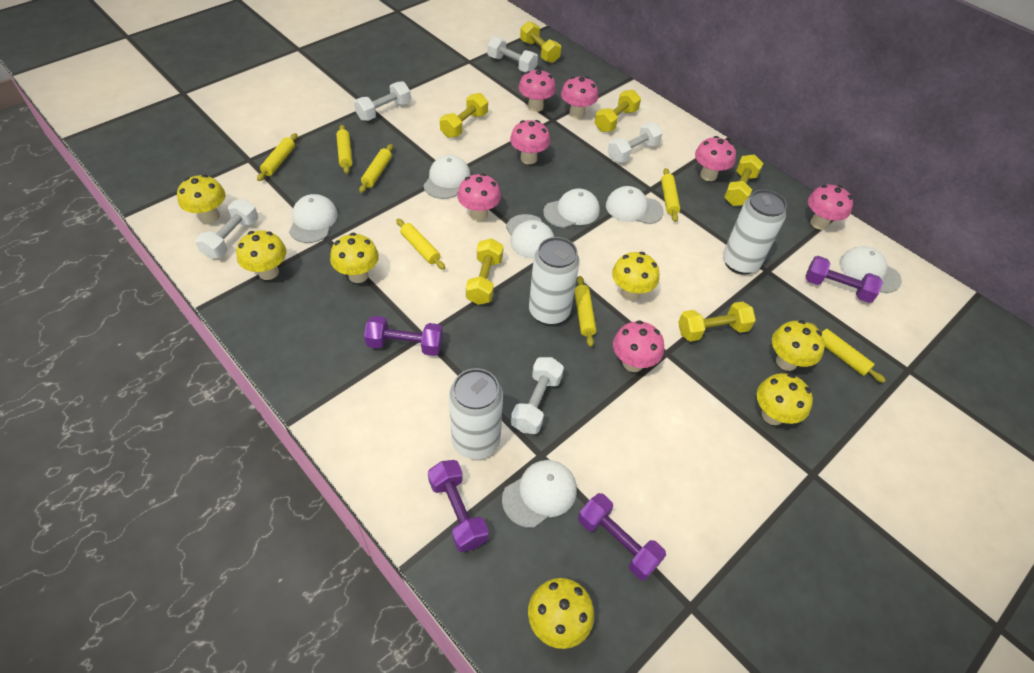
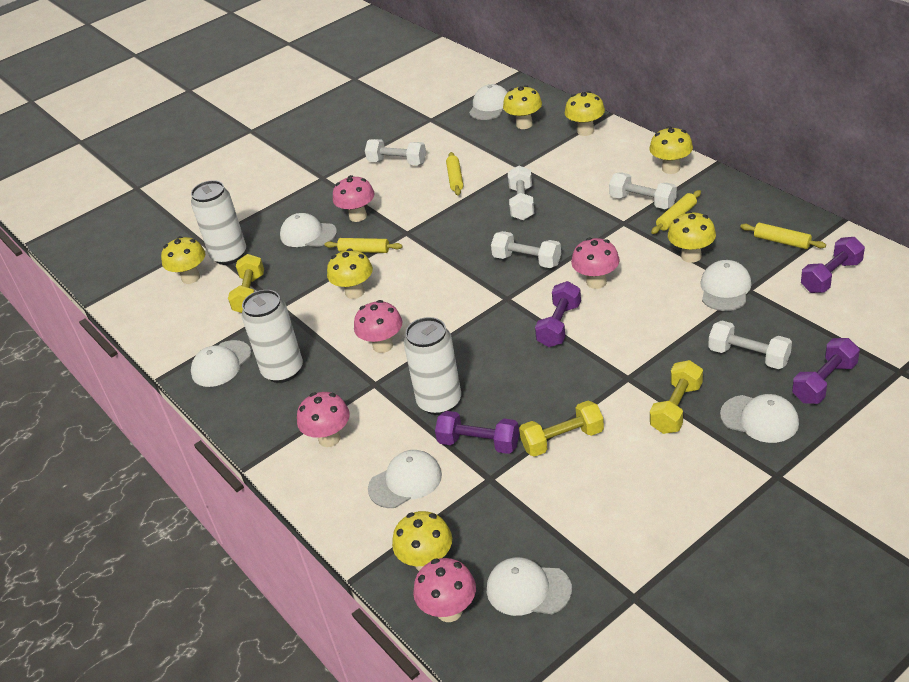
pink mushroom: 7 -> 5
yellow dumbbell: 6 -> 3
yellow rolling pin: 7 -> 4

